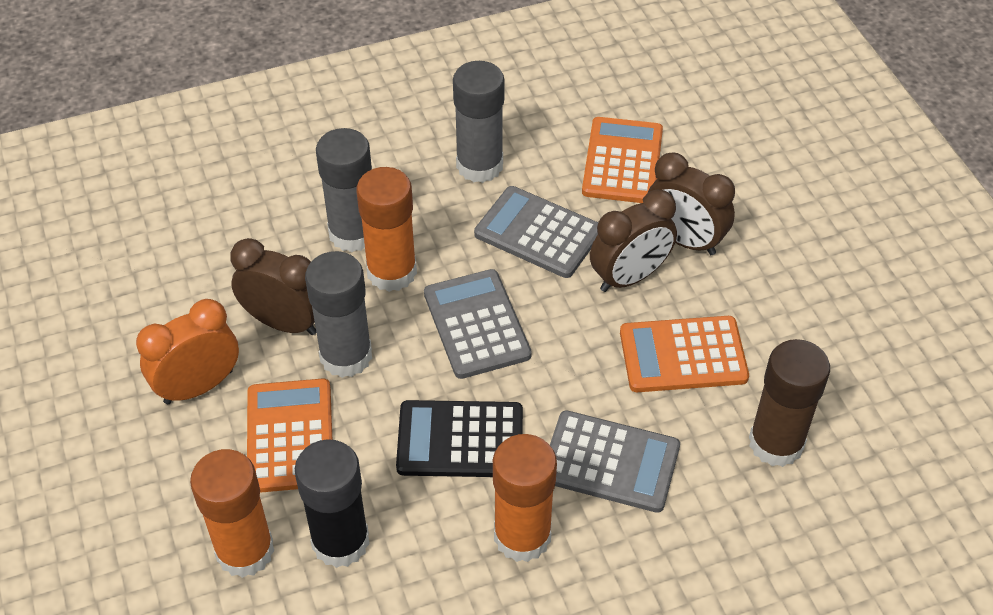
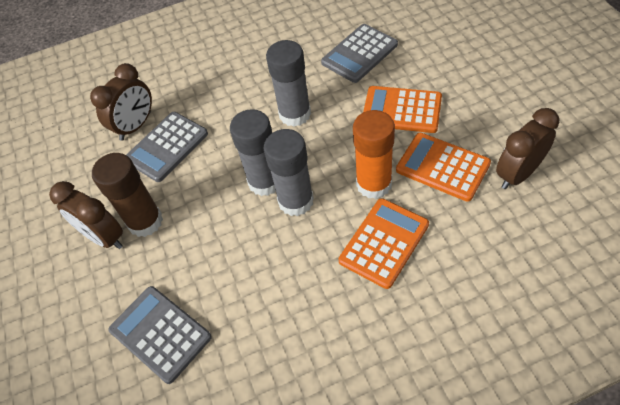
black calculator: 1 -> 0
black glue stick: 1 -> 0
orange clock: 1 -> 0
orange glue stick: 3 -> 1

